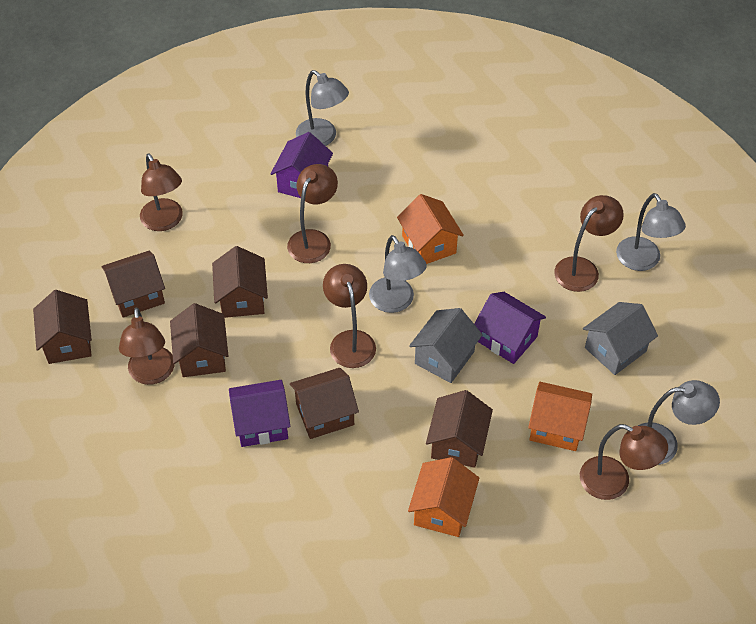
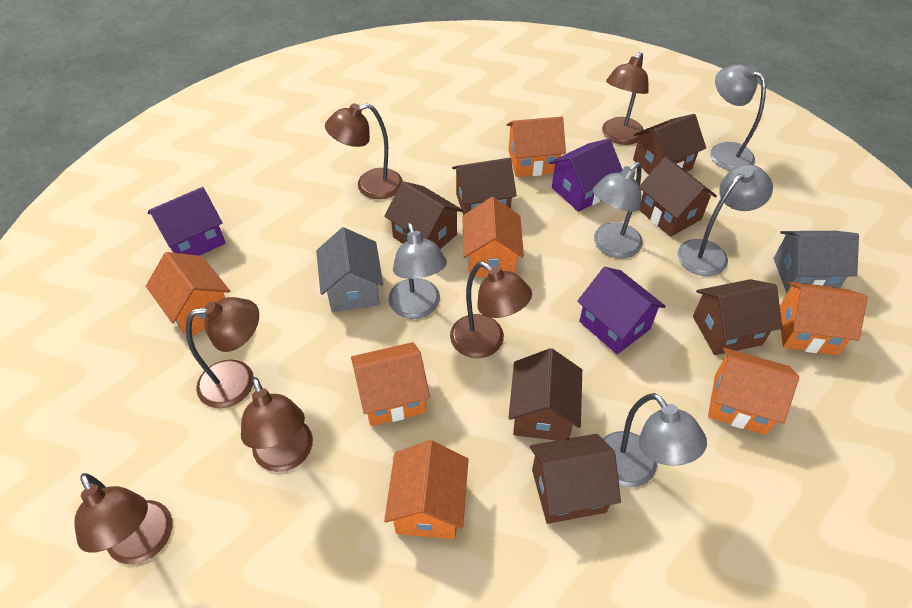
brown house: 6 -> 7
grey lamp: 4 -> 5
orange house: 3 -> 7

